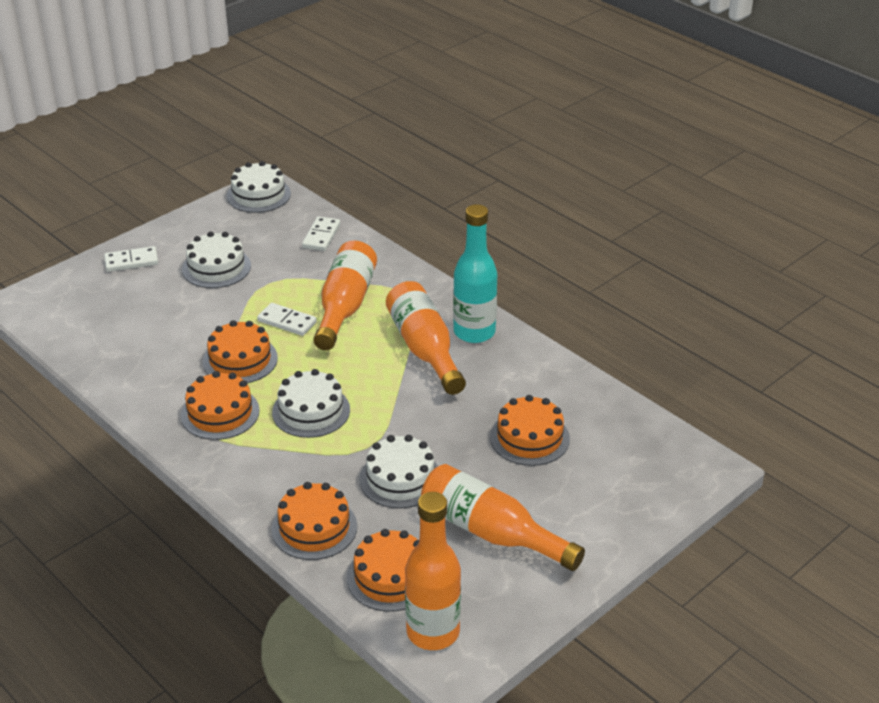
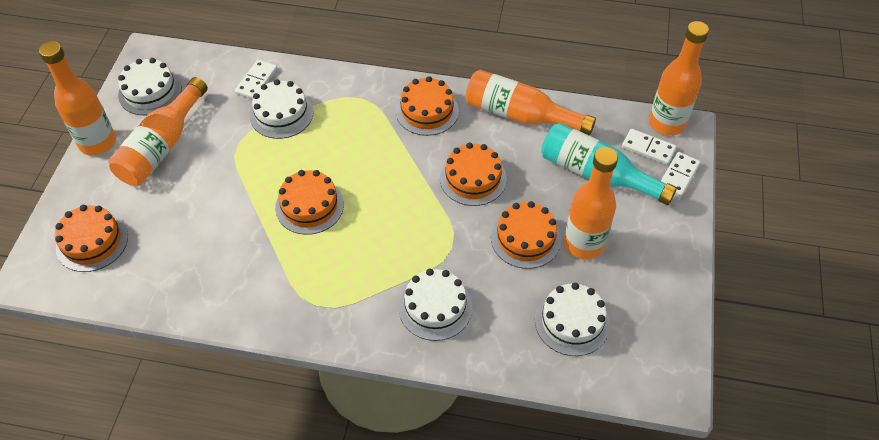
orange bottle: 4 -> 5

